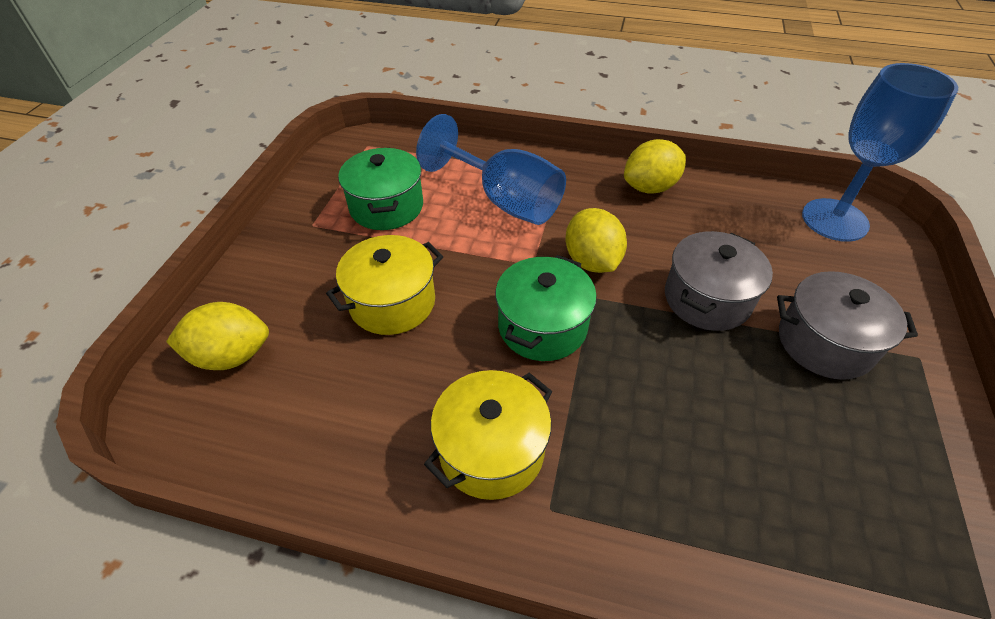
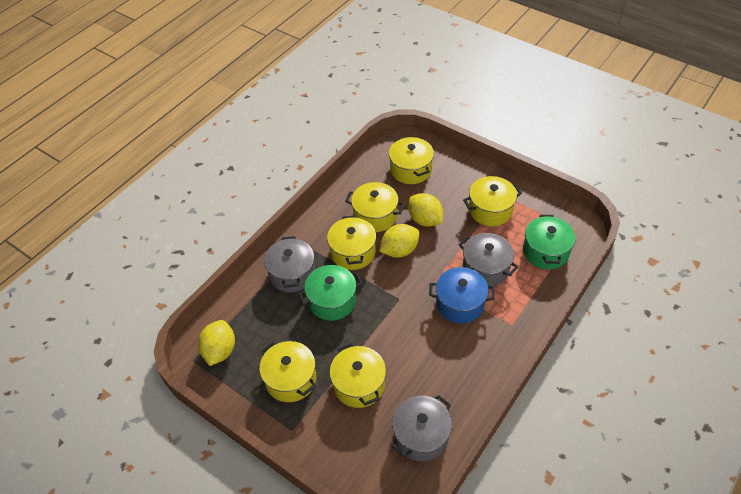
blue goblet: 2 -> 0
blue pot: 0 -> 1
grey pot: 2 -> 3
yellow pot: 2 -> 6

